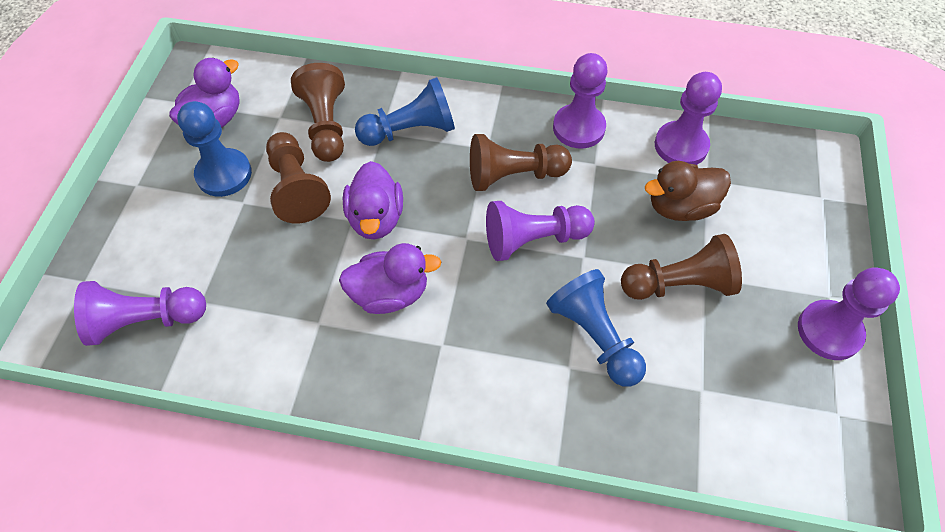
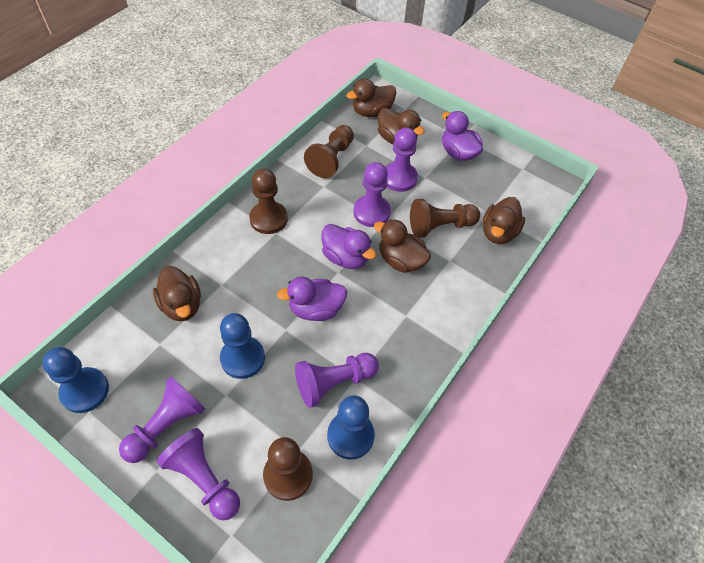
brown duck: 1 -> 5

